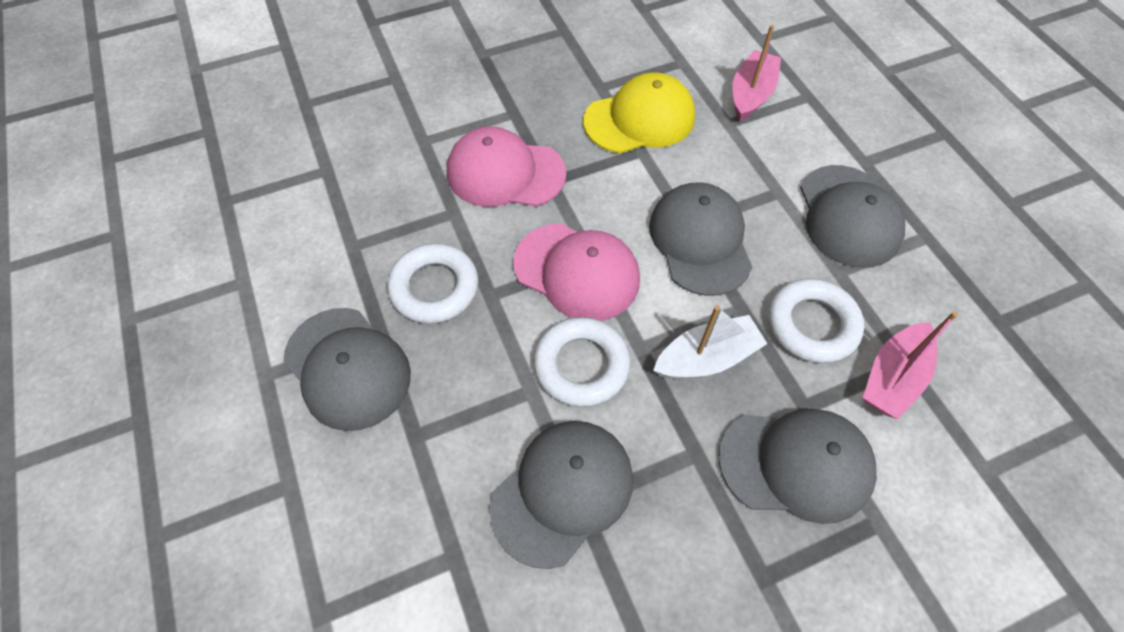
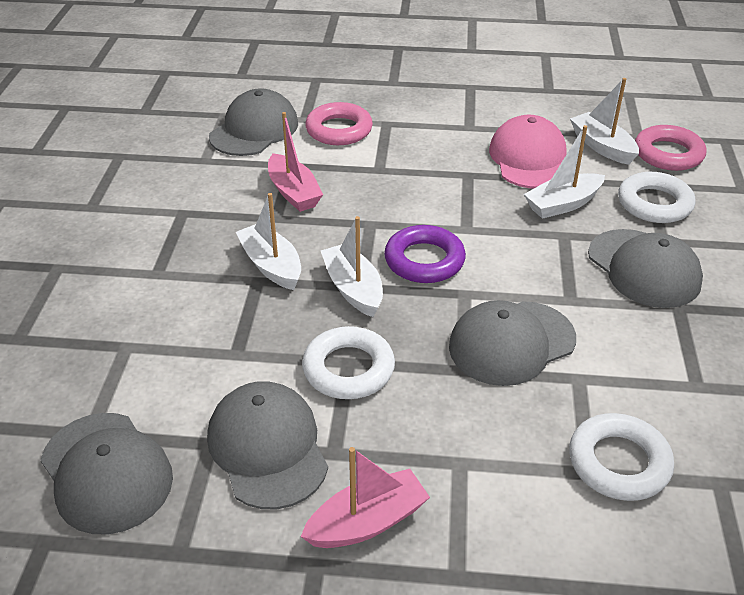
pink cap: 2 -> 1
pink ring: 0 -> 2
purple ring: 0 -> 1
white boat: 1 -> 4
yellow cap: 1 -> 0

